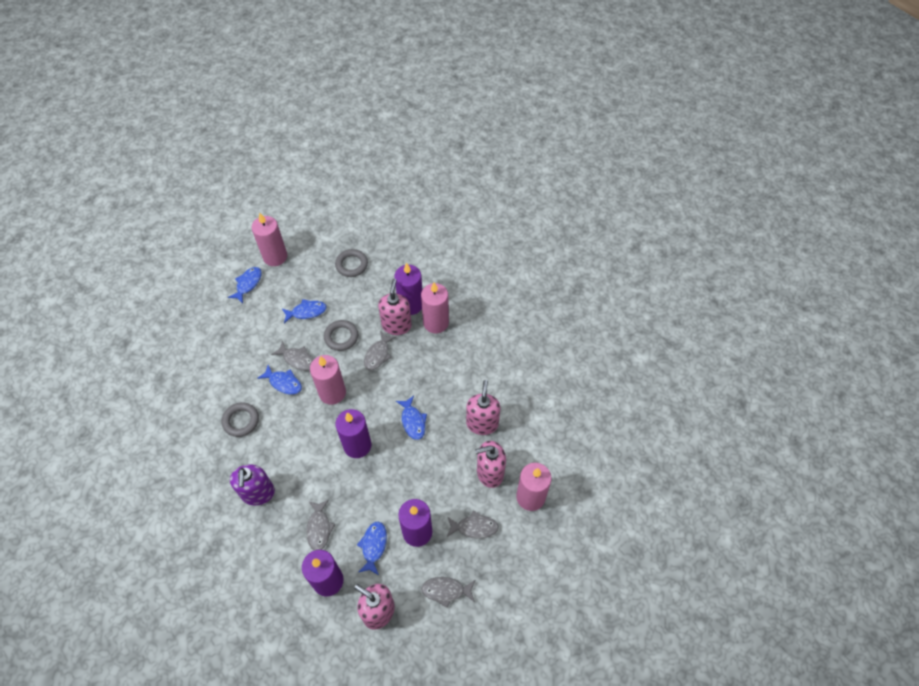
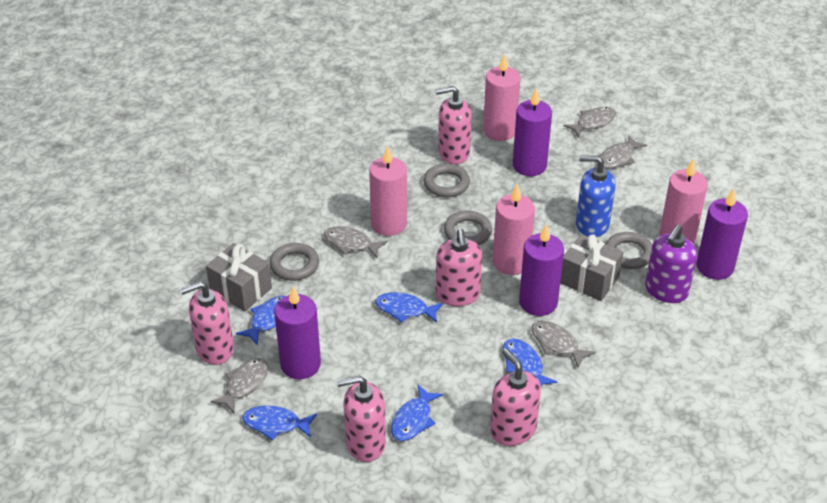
blue soap dispenser: 0 -> 1
grey gift: 0 -> 2
grey ring: 3 -> 4
pink soap dispenser: 4 -> 5

